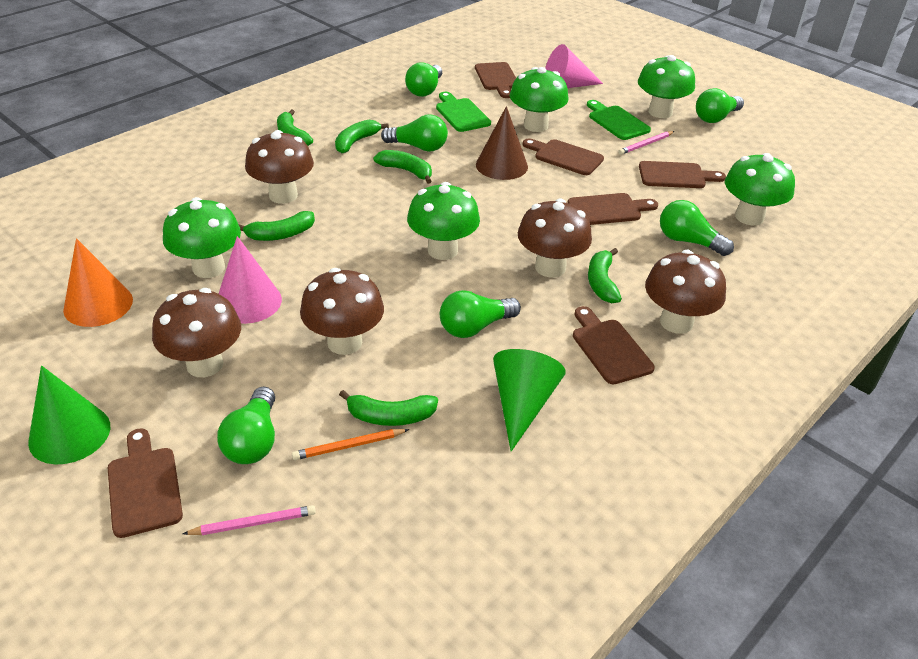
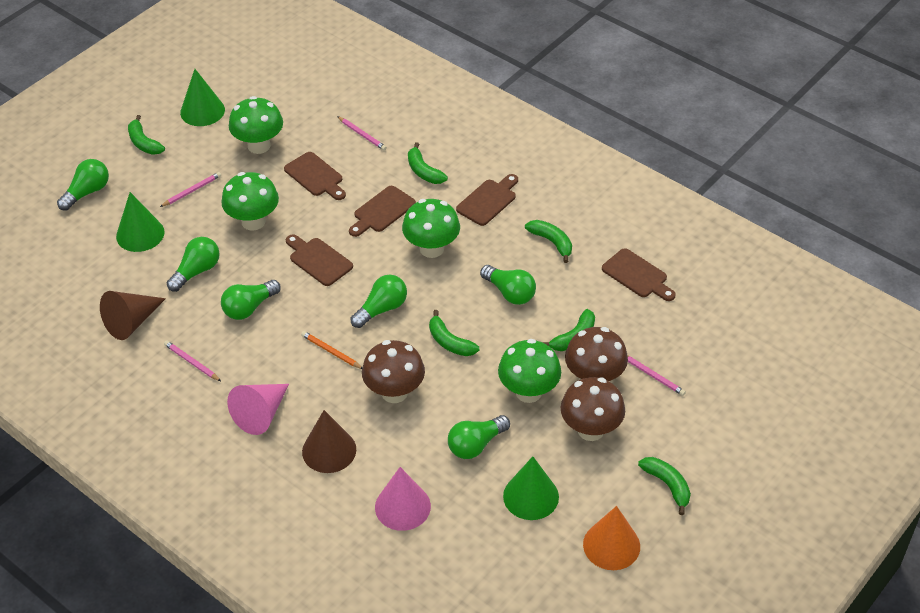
brown cone: 1 -> 2
brown cutting board: 6 -> 5
brown mushroom: 5 -> 3
green cone: 2 -> 3
green cutting board: 2 -> 0
green mushroom: 5 -> 4
pink pencil: 2 -> 4

